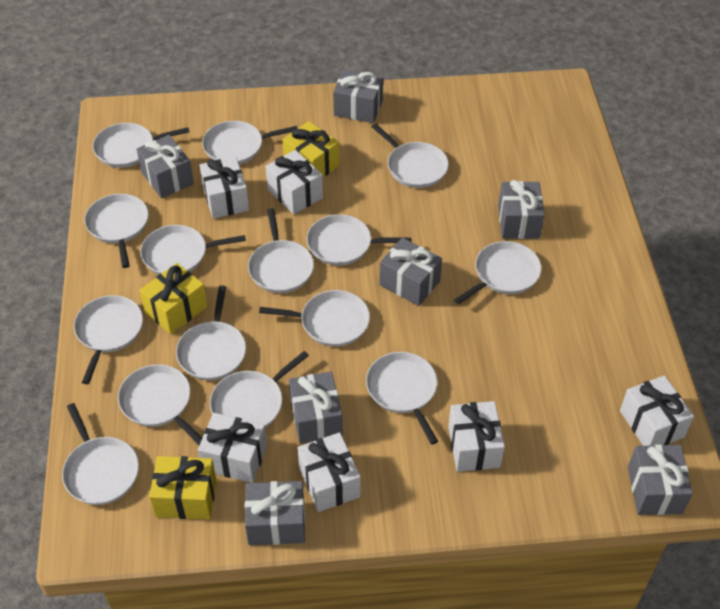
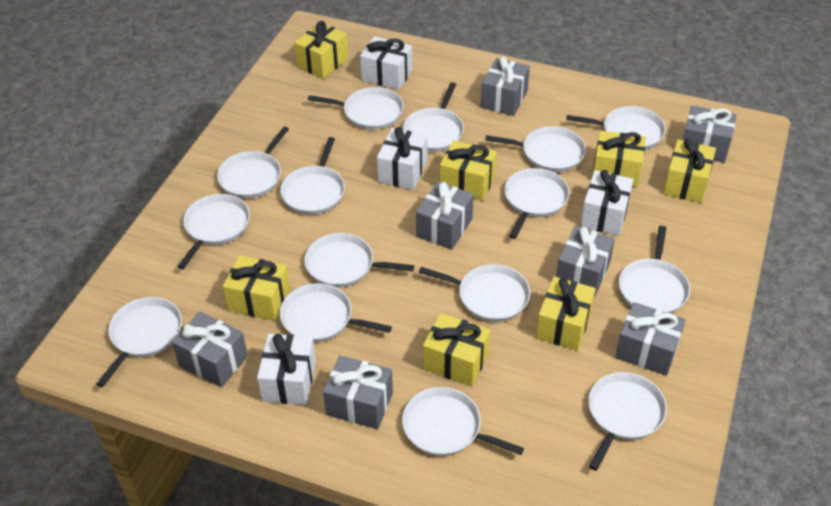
white gift: 6 -> 4
yellow gift: 3 -> 7

